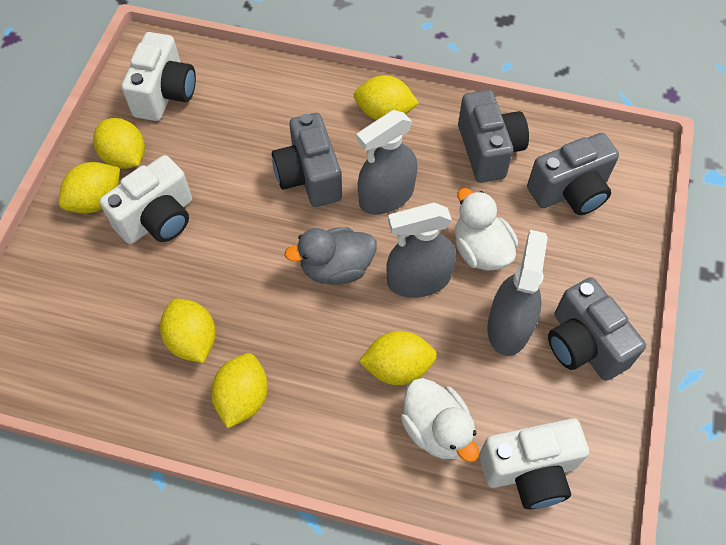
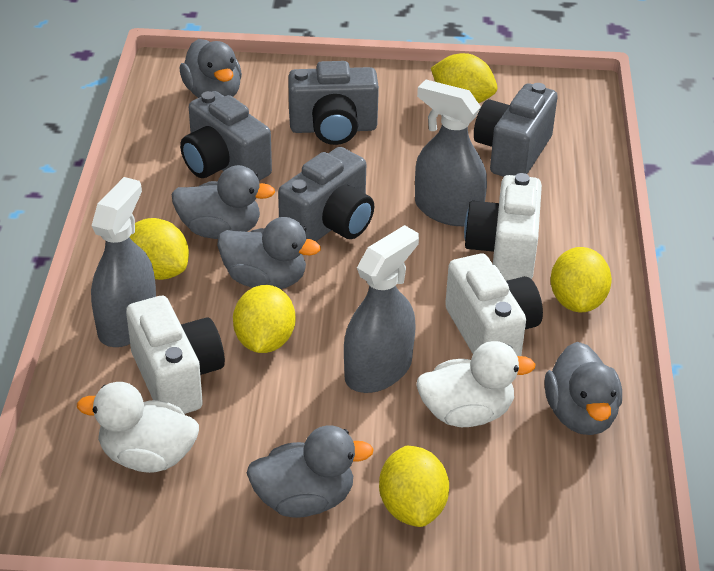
grey duck: 1 -> 5
yellow lemon: 6 -> 5

